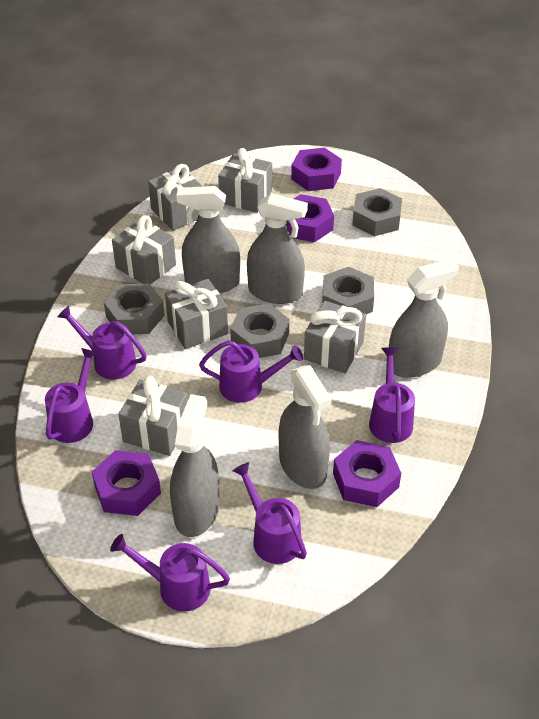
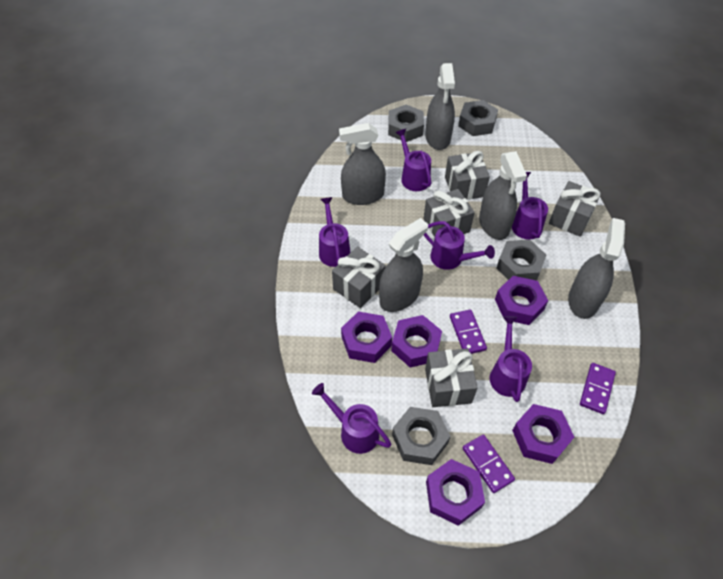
grey gift: 6 -> 5
purple domino: 0 -> 3
purple nut: 4 -> 5

